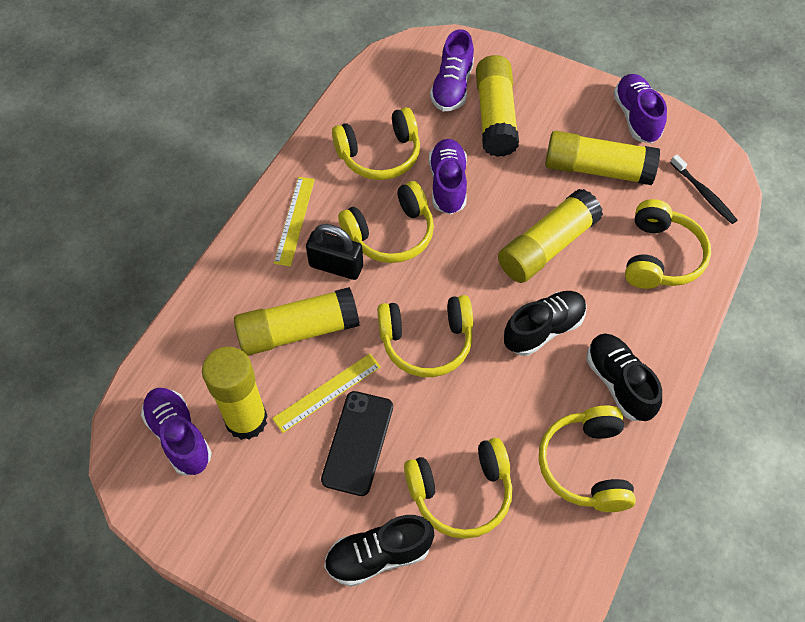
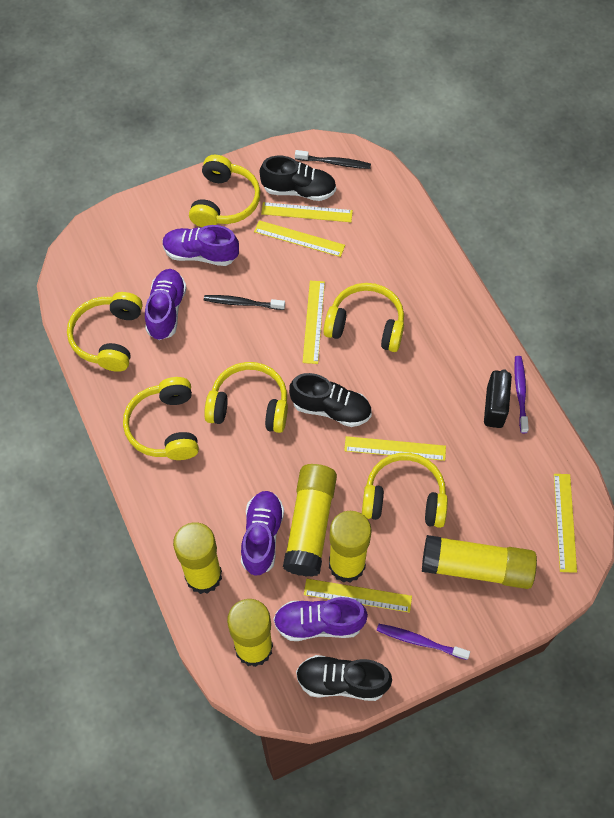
black phone: 1 -> 0
black toothbrush: 1 -> 2
purple toothbrush: 0 -> 2
yellow ruler: 2 -> 6

